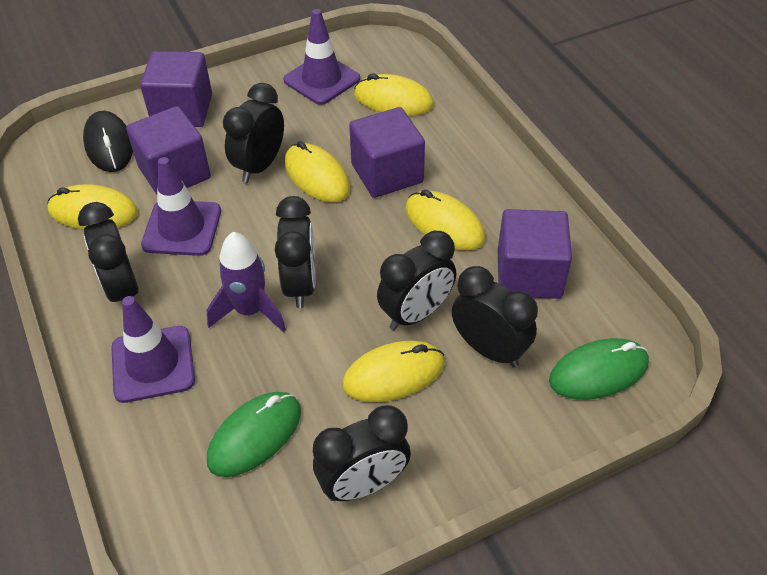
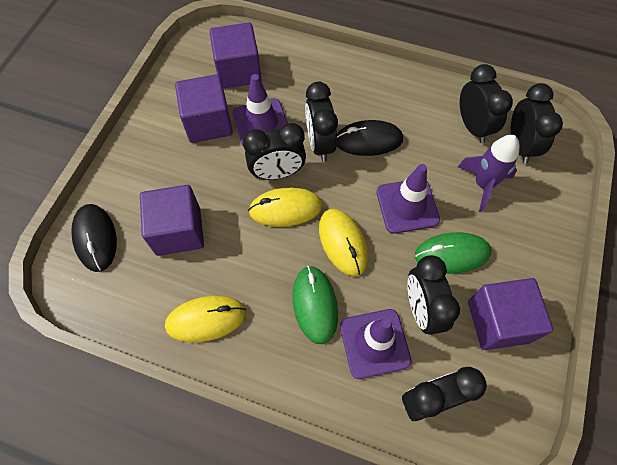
black mouse: 1 -> 2
yellow mouse: 5 -> 3

